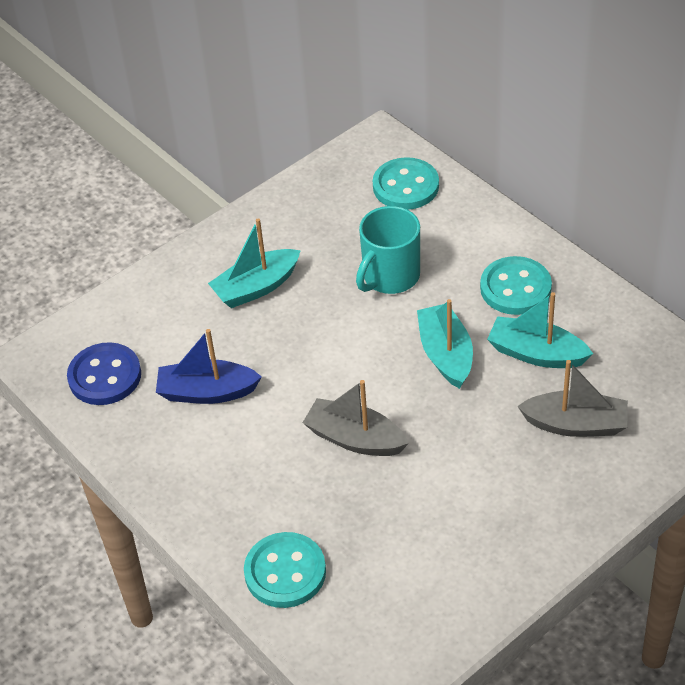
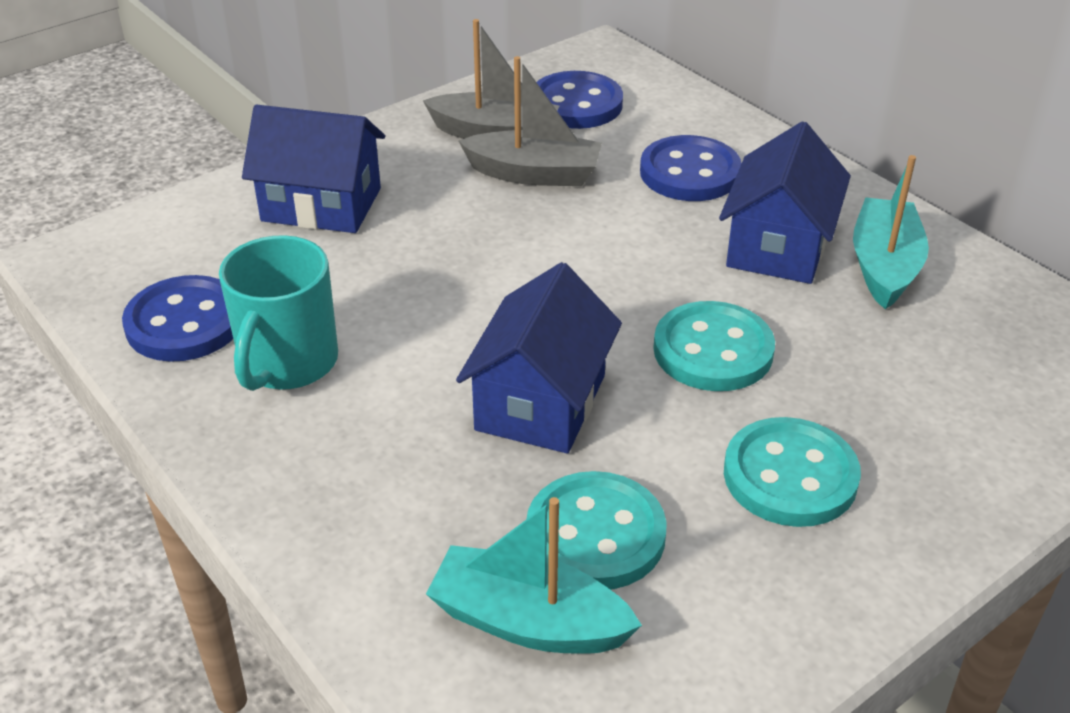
blue boat: 1 -> 0
blue button: 1 -> 3
blue house: 0 -> 3
turquoise boat: 3 -> 2

